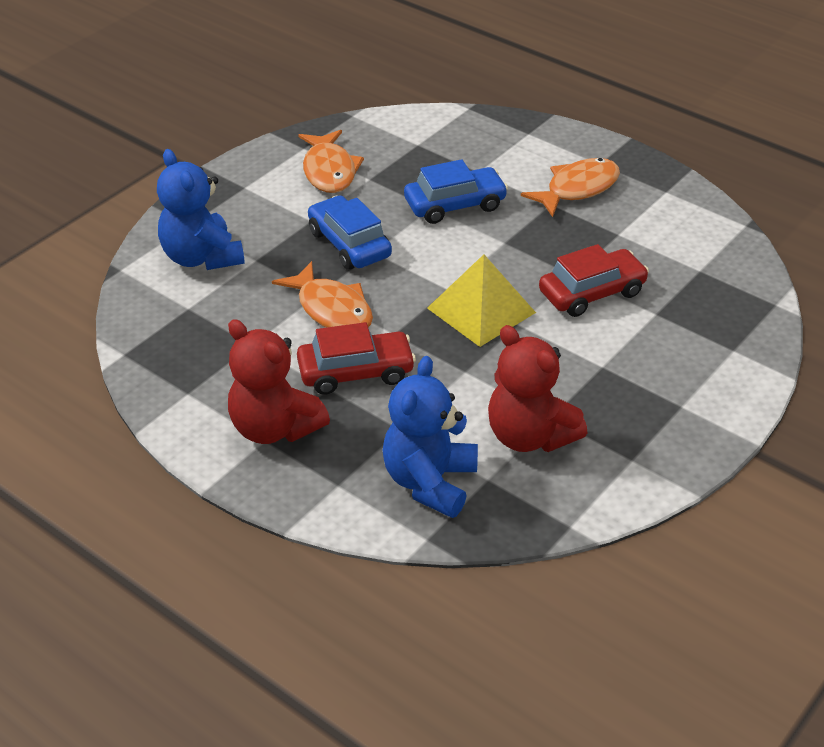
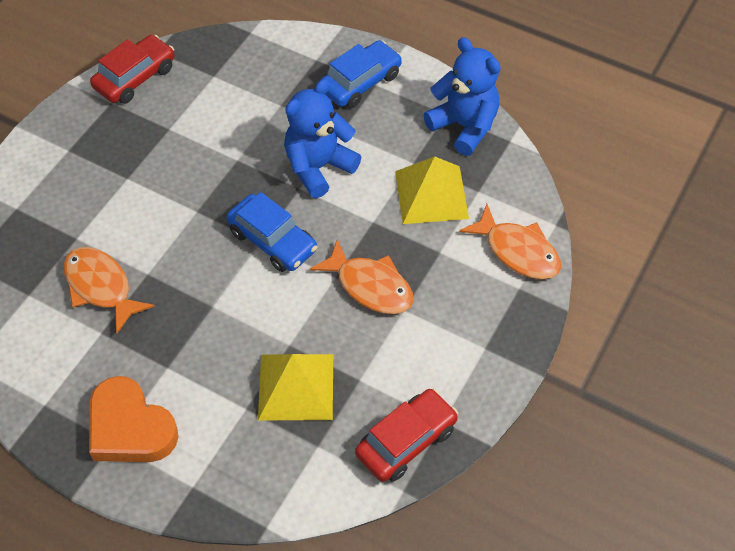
orange heart: 0 -> 1
red teddy bear: 2 -> 0
yellow pyramid: 1 -> 2

